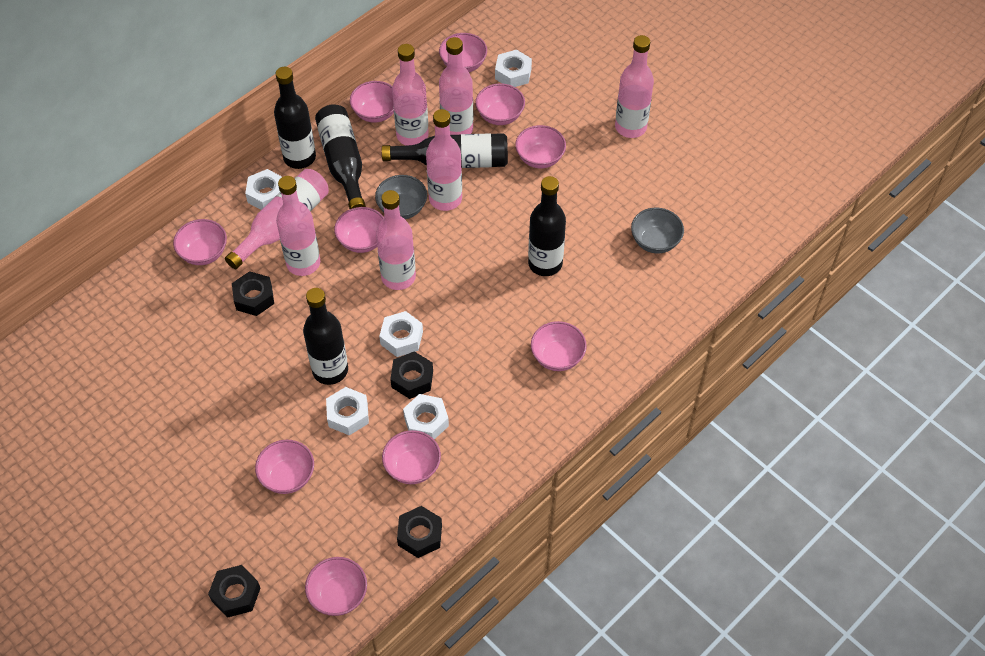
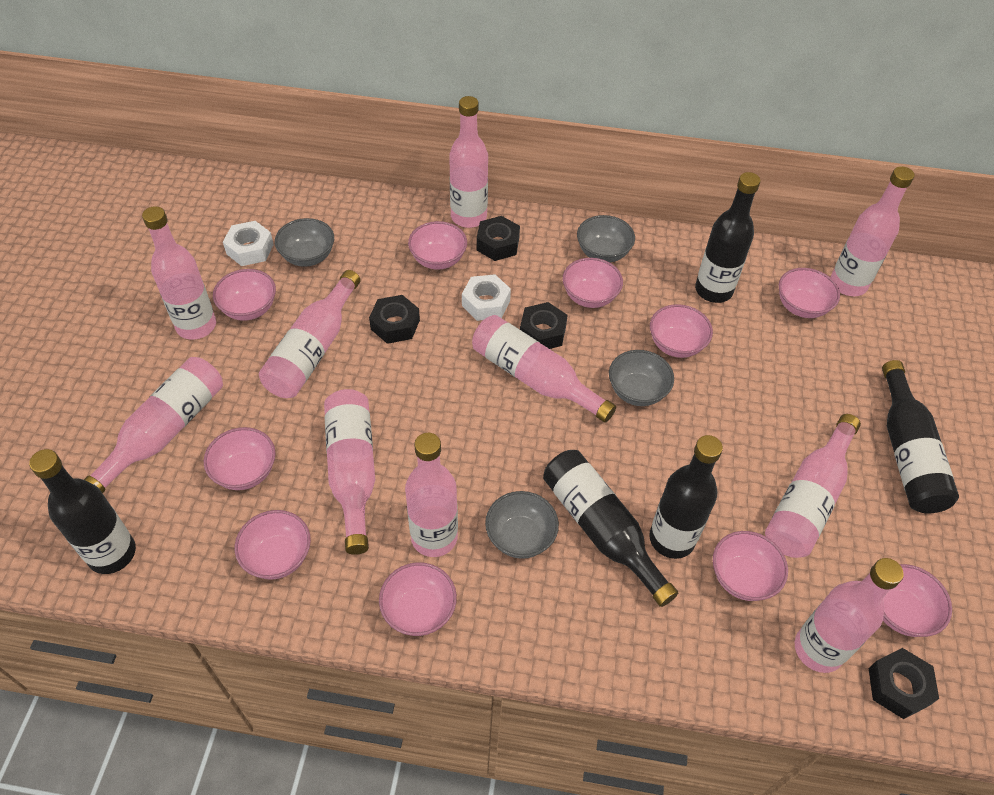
grey bowl: 2 -> 4
pink bottle: 7 -> 10
white nut: 5 -> 2

